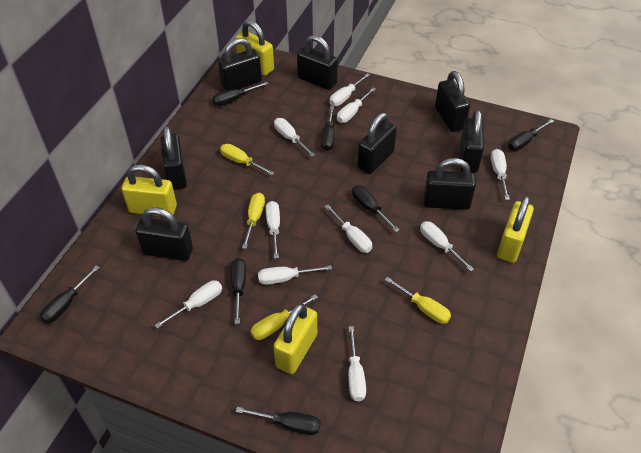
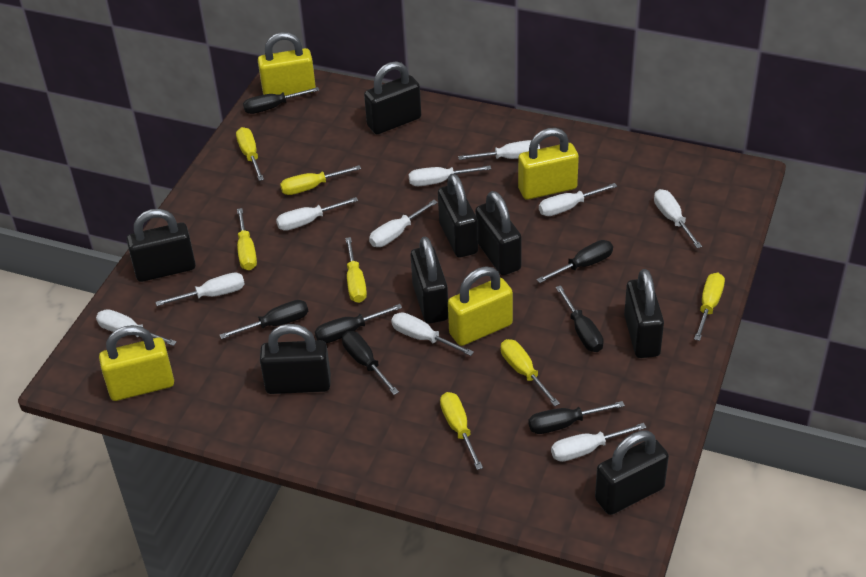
yellow screwdriver: 4 -> 7

